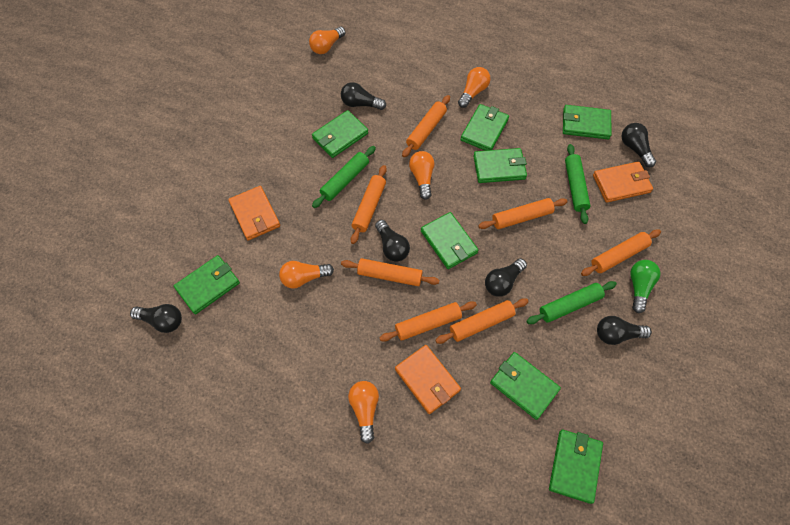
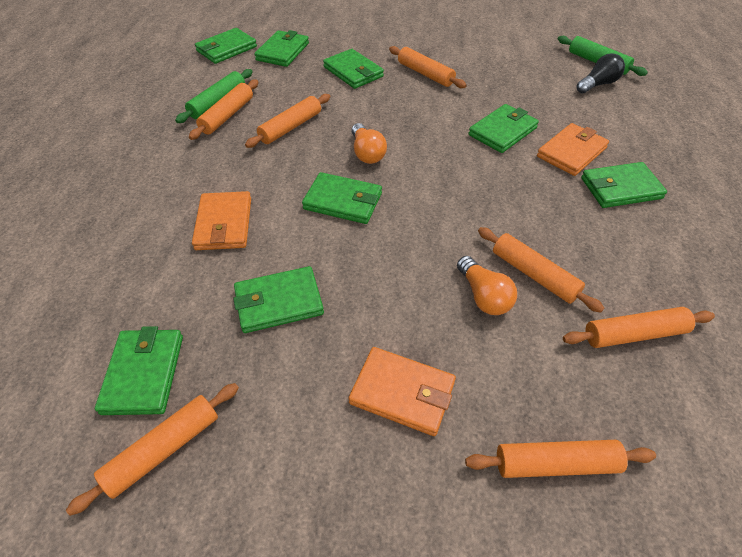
black light bulb: 6 -> 1
green light bulb: 1 -> 0
green rolling pin: 3 -> 2
orange light bulb: 5 -> 2

